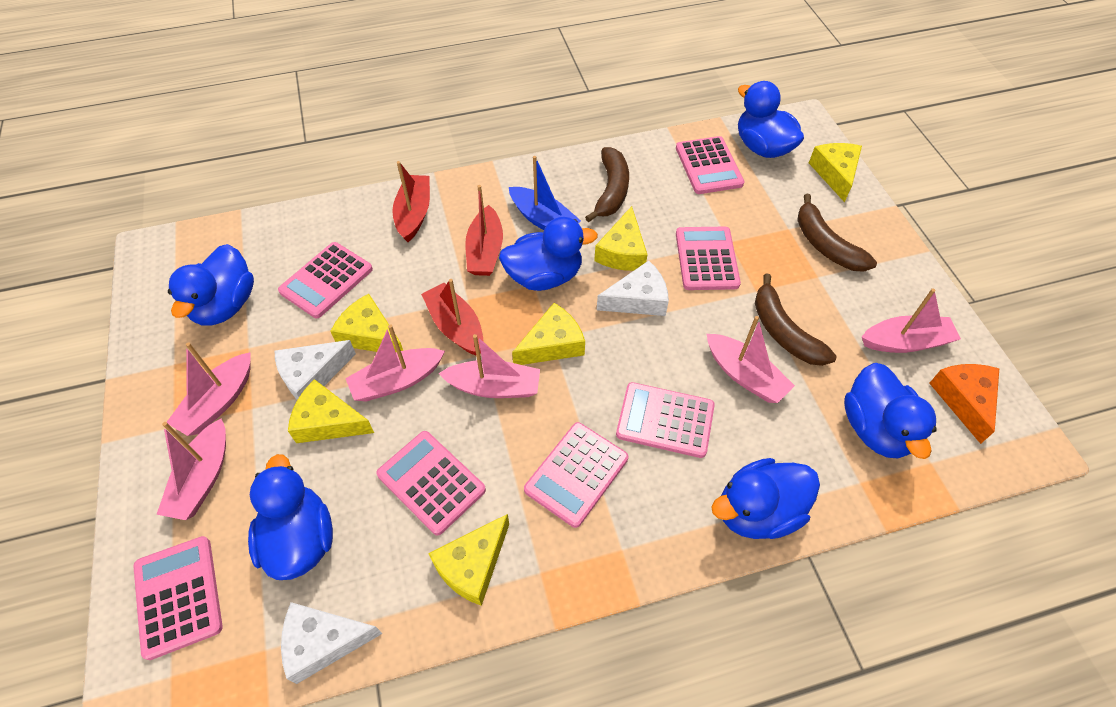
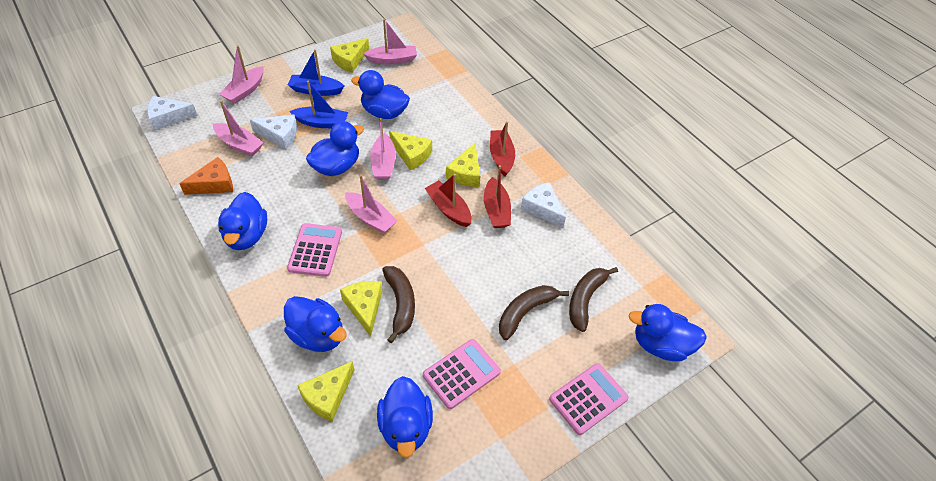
blue boat: 1 -> 2
pink boat: 6 -> 5
pink calculator: 7 -> 3
yellow cheese: 6 -> 5

